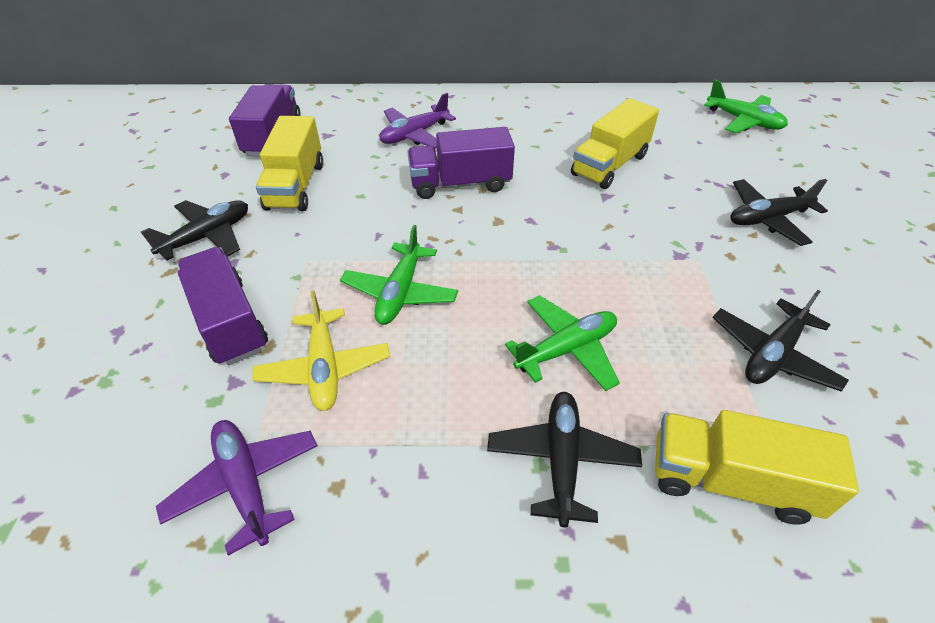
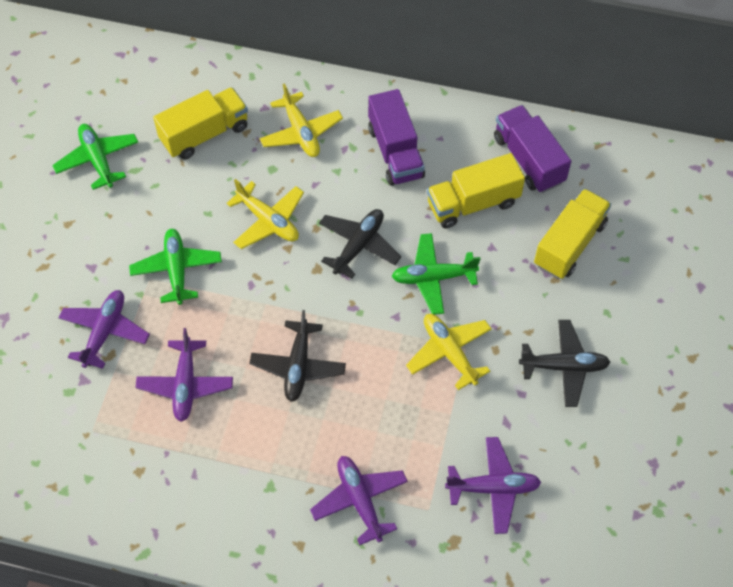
black plane: 4 -> 3
purple plane: 2 -> 4
purple truck: 3 -> 2
yellow plane: 1 -> 3

